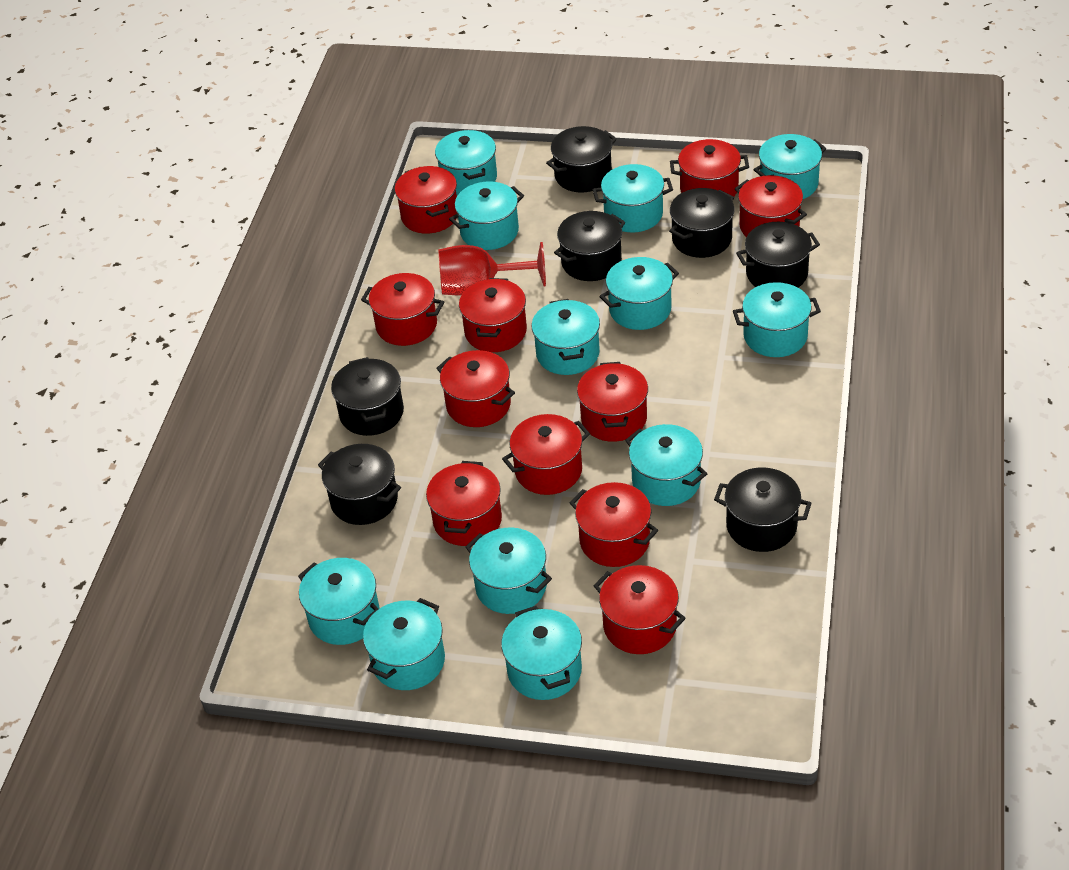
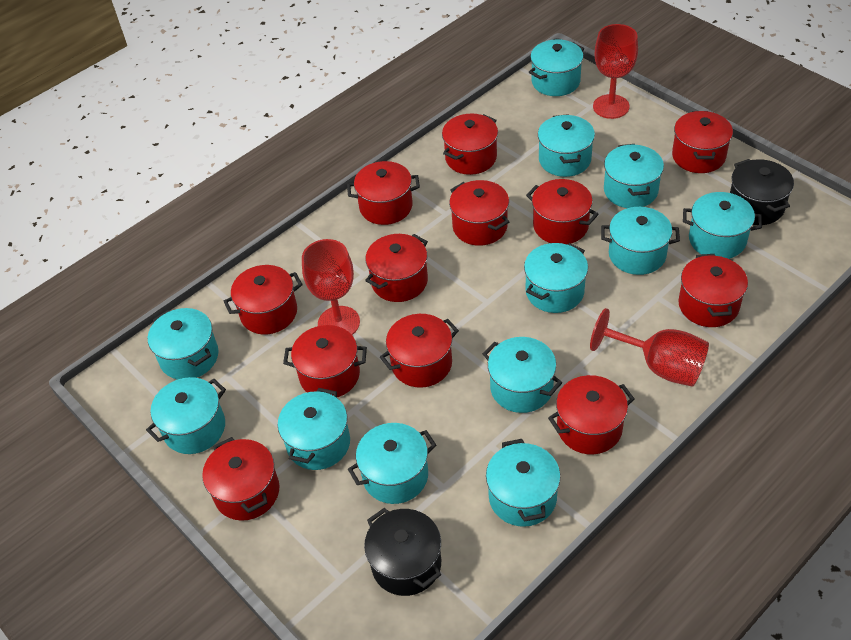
black pot: 7 -> 2
red goblet: 1 -> 3
red pot: 11 -> 12

